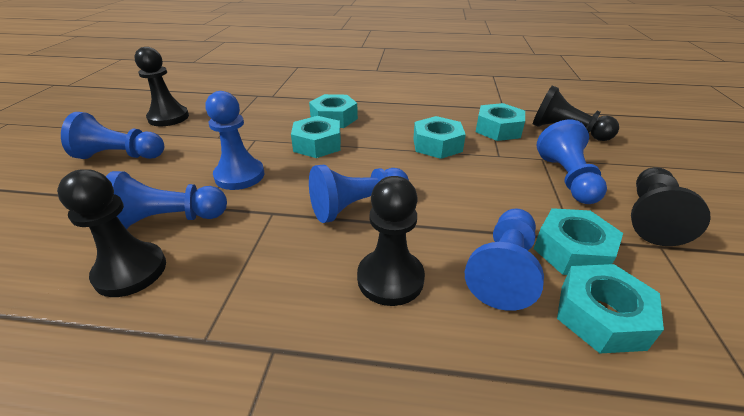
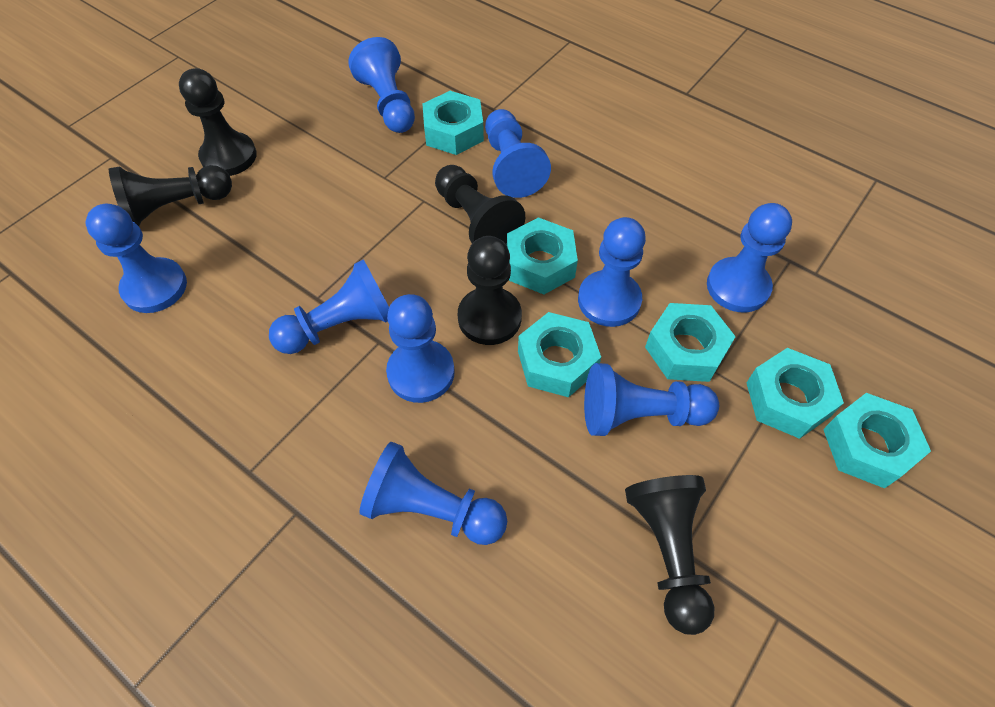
blue pawn: 6 -> 9

